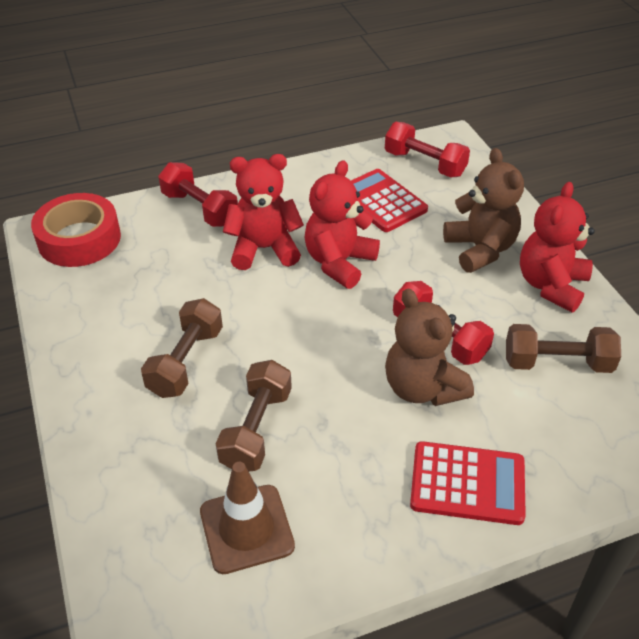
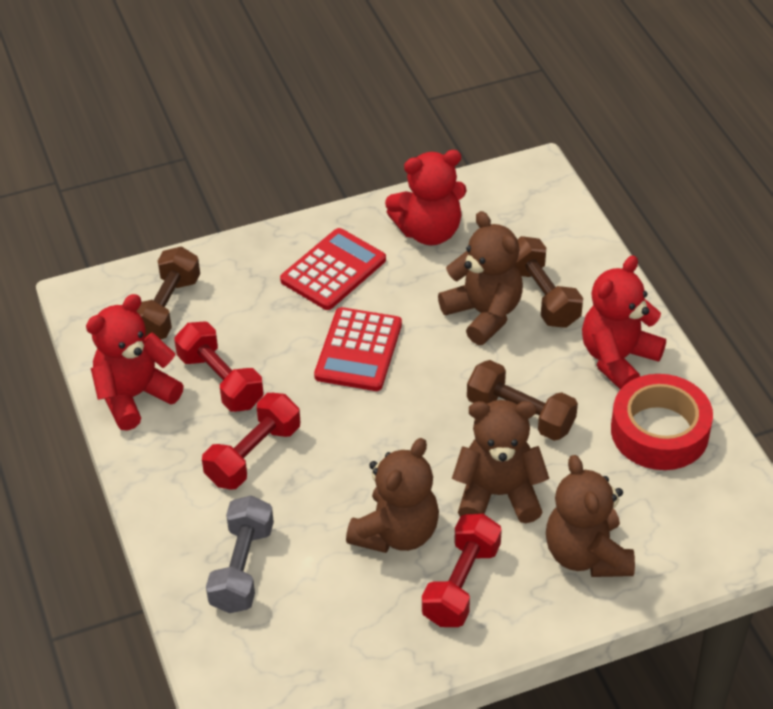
brown teddy bear: 2 -> 4
brown traffic cone: 1 -> 0
grey dumbbell: 0 -> 1

